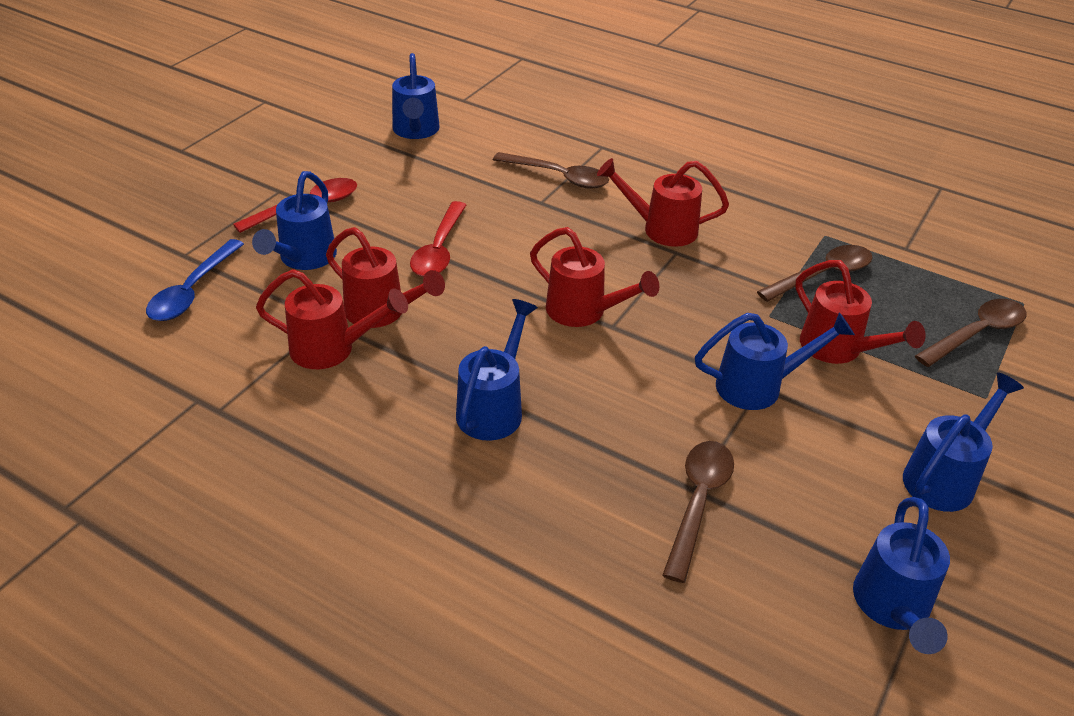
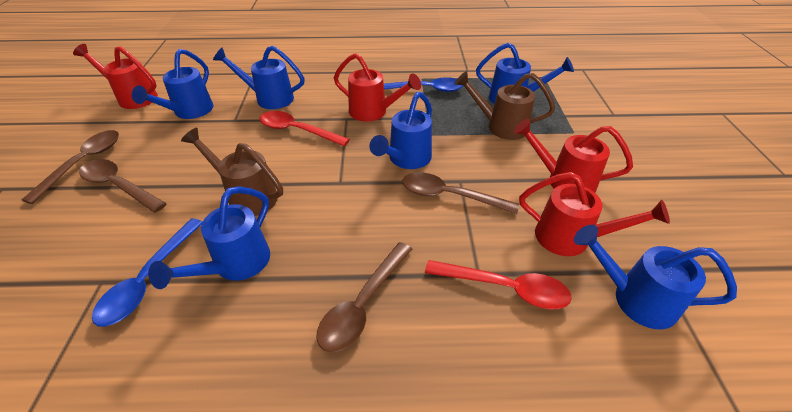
blue spoon: 1 -> 2
brown watering can: 0 -> 2
red watering can: 5 -> 4

